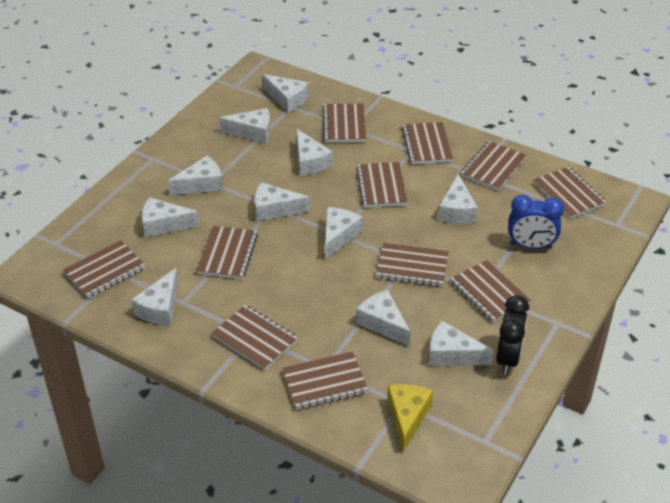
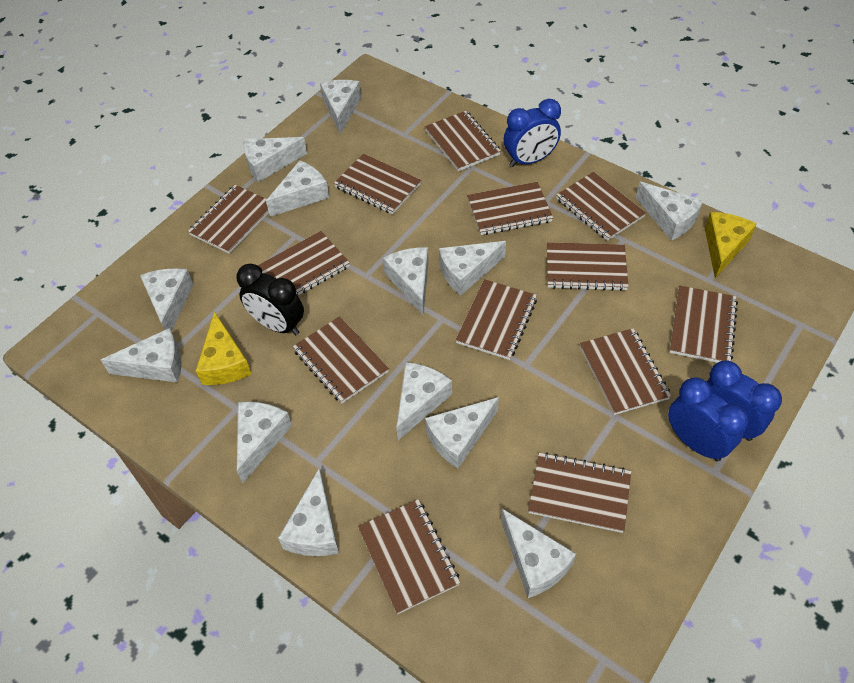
blue clock: 1 -> 3
brown notebook: 11 -> 13
white cheese: 11 -> 13
yellow cheese: 1 -> 2

